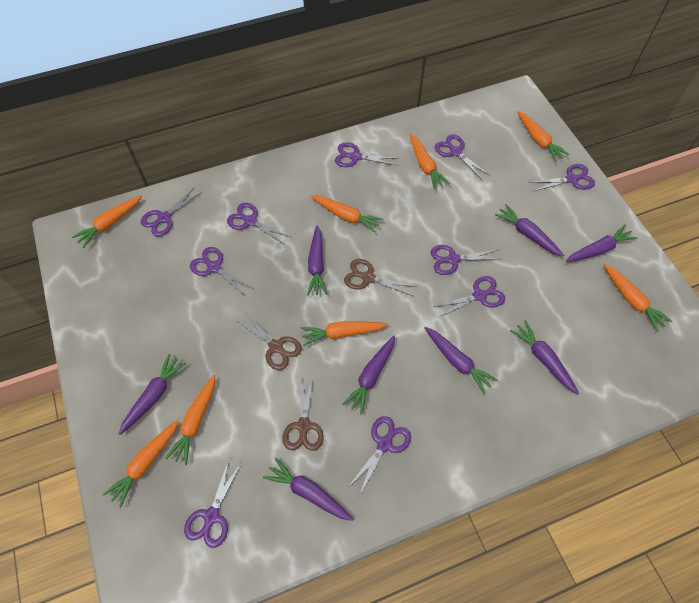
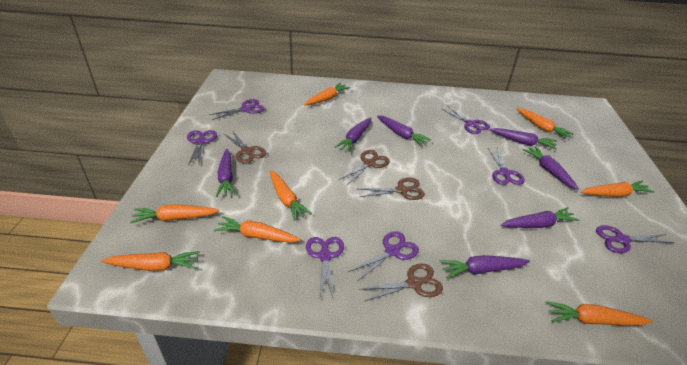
brown scissors: 3 -> 4
purple carrot: 8 -> 7
purple scissors: 10 -> 7

